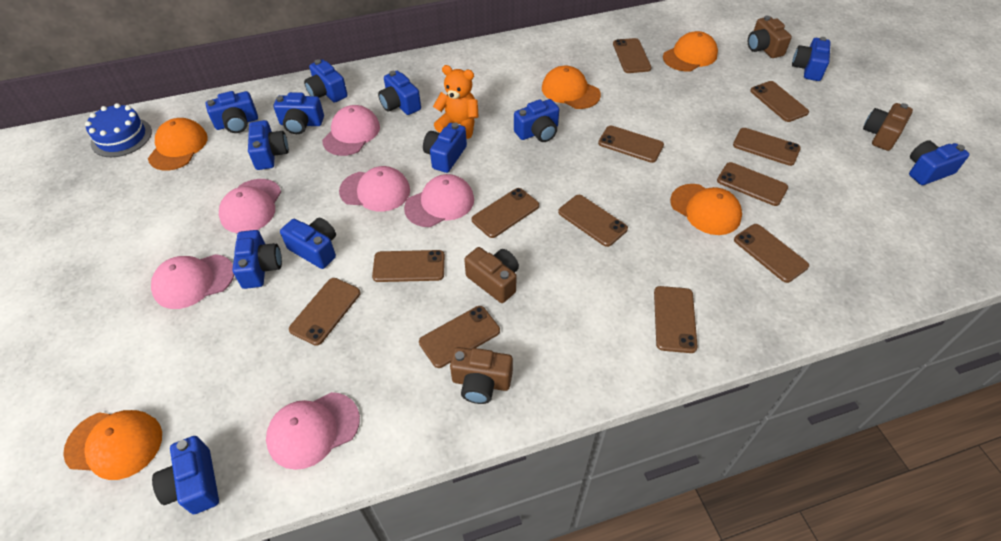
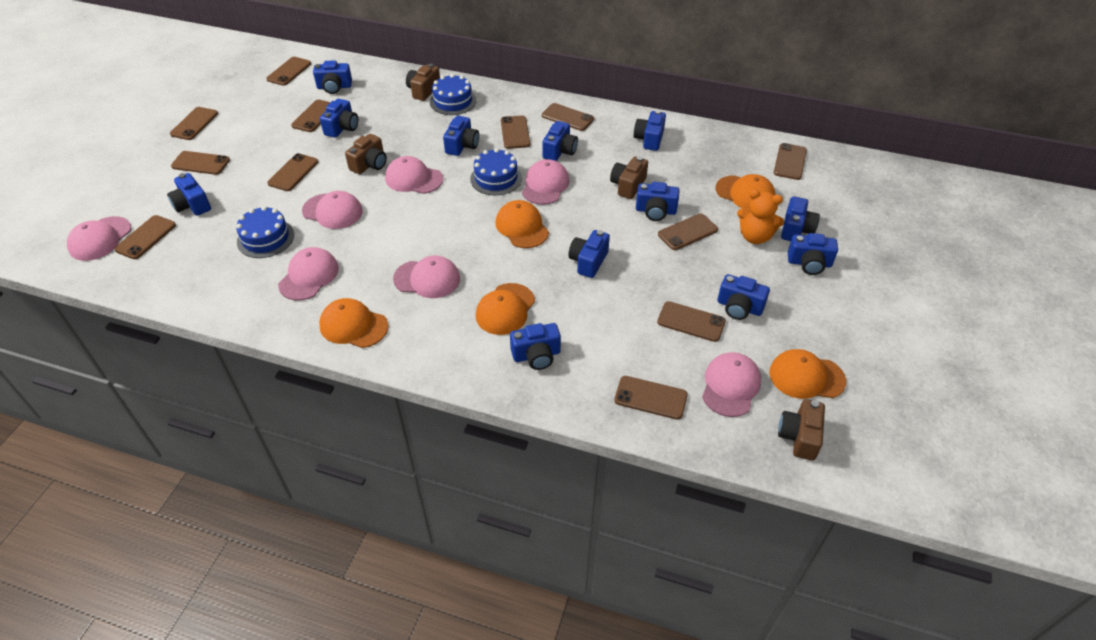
blue cake: 1 -> 3
pink cap: 6 -> 7

